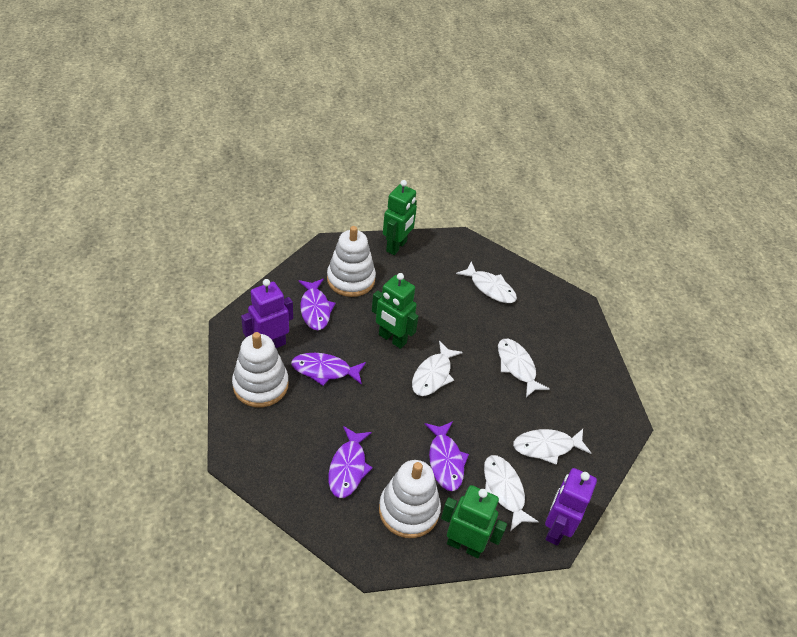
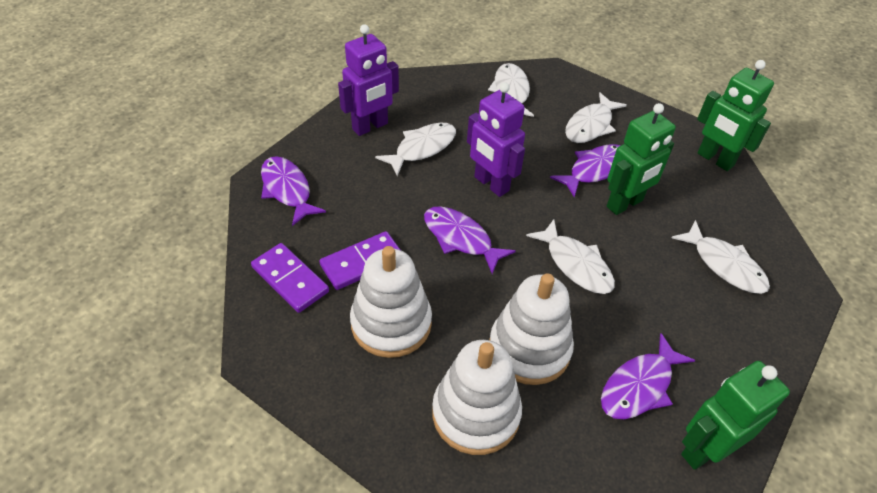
purple domino: 0 -> 2

